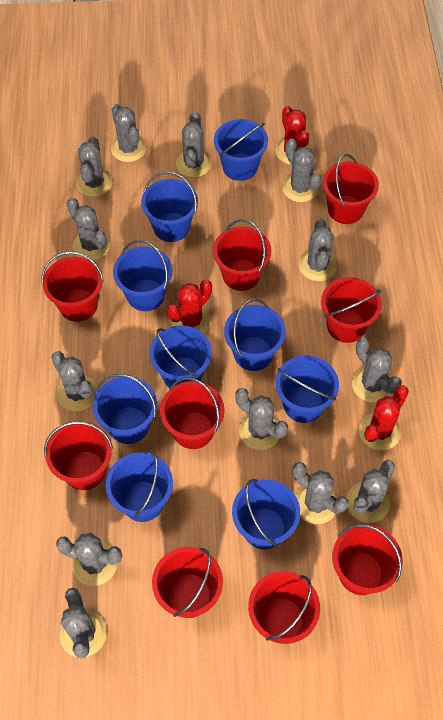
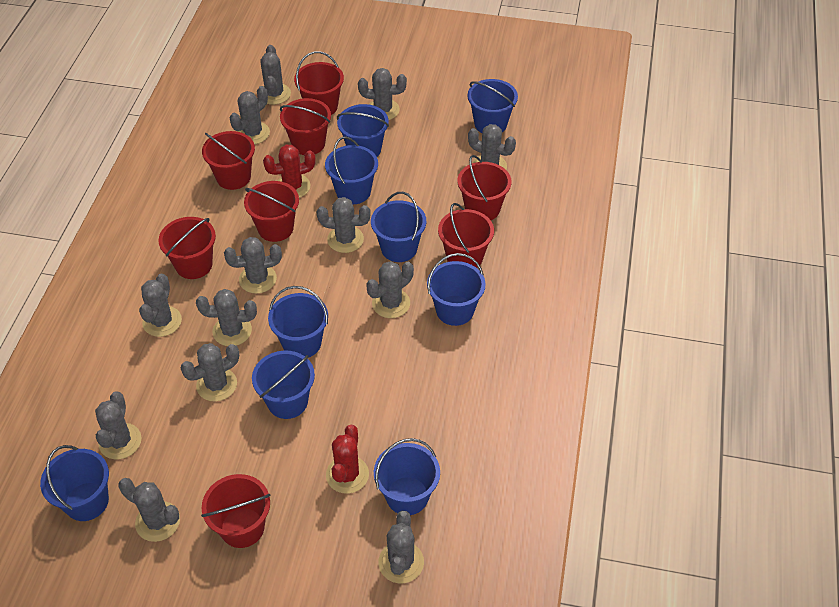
red bucket: 9 -> 8
red cactus: 3 -> 2

